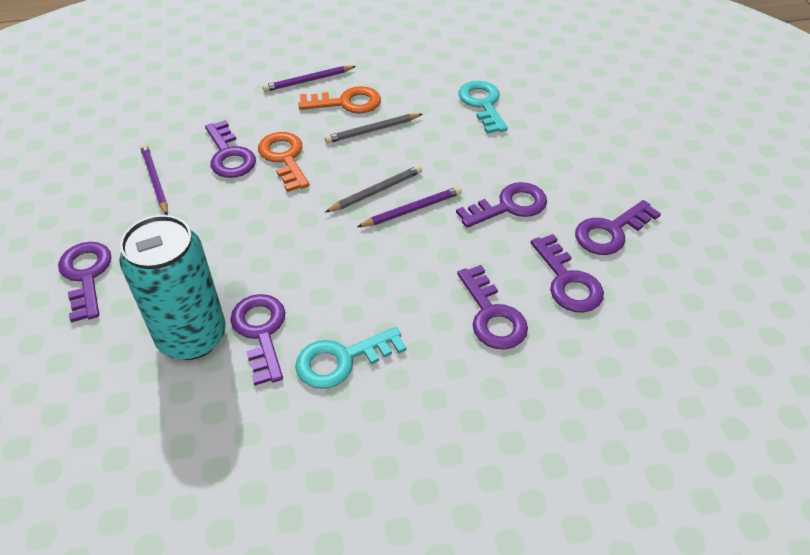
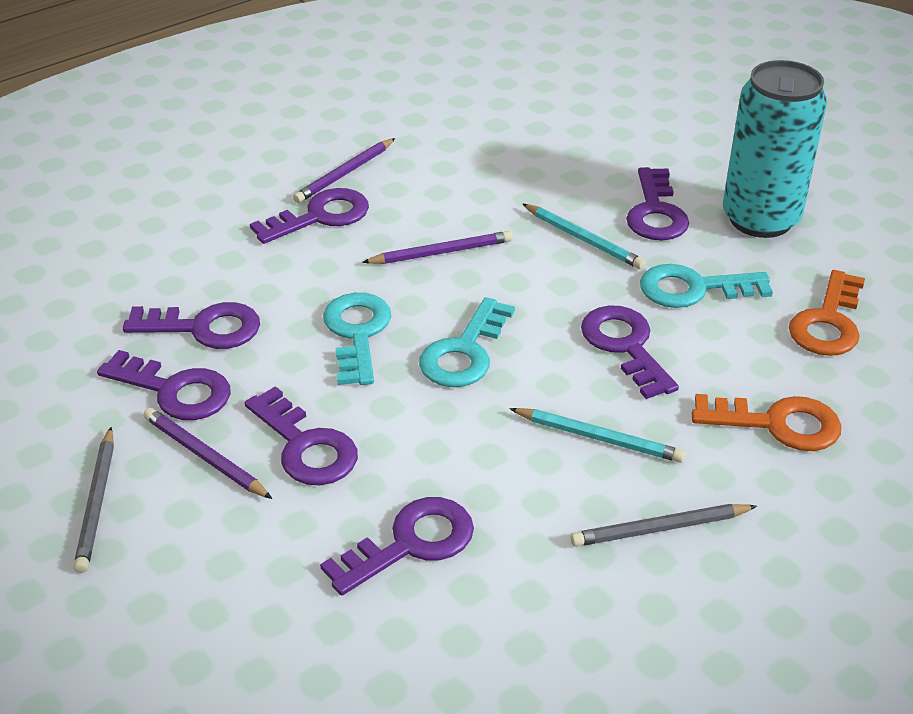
turquoise key: 2 -> 3
turquoise pencil: 0 -> 2

